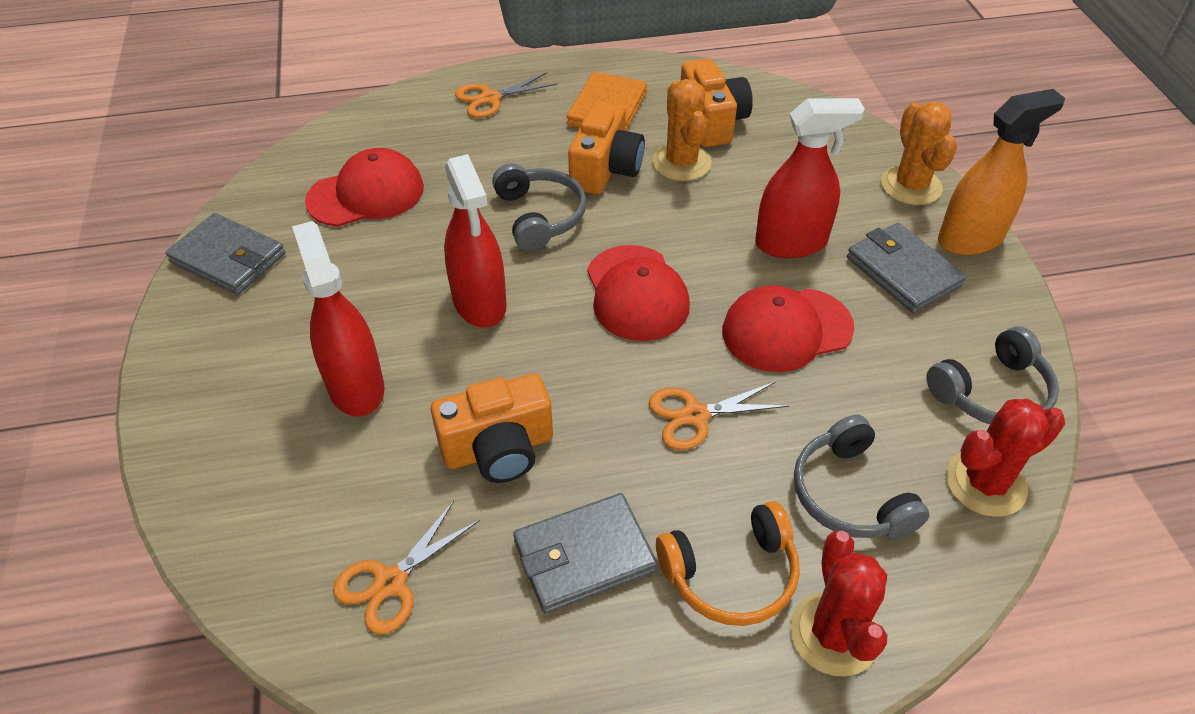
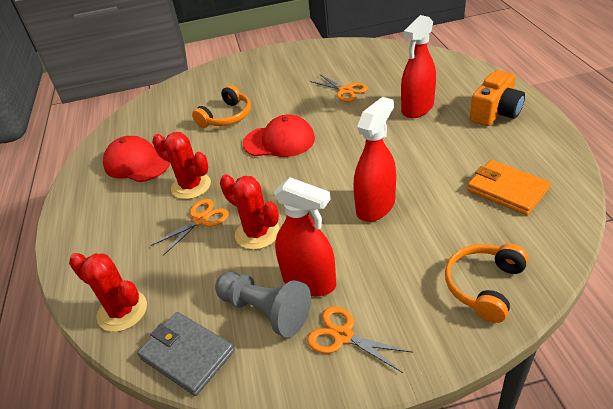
grey headphones: 3 -> 0
grey pawn: 0 -> 1
grey wallet: 3 -> 1
orange cactus: 2 -> 0
orange camera: 3 -> 1
orange headphones: 1 -> 2
orange spray bottle: 1 -> 0
red cactus: 2 -> 3
red cap: 3 -> 2

